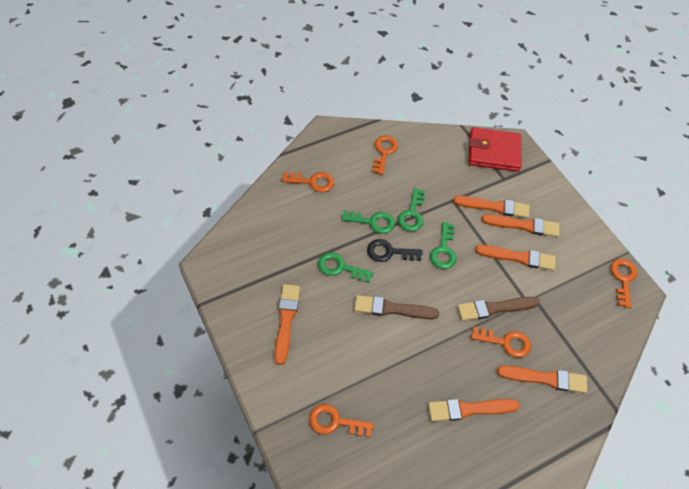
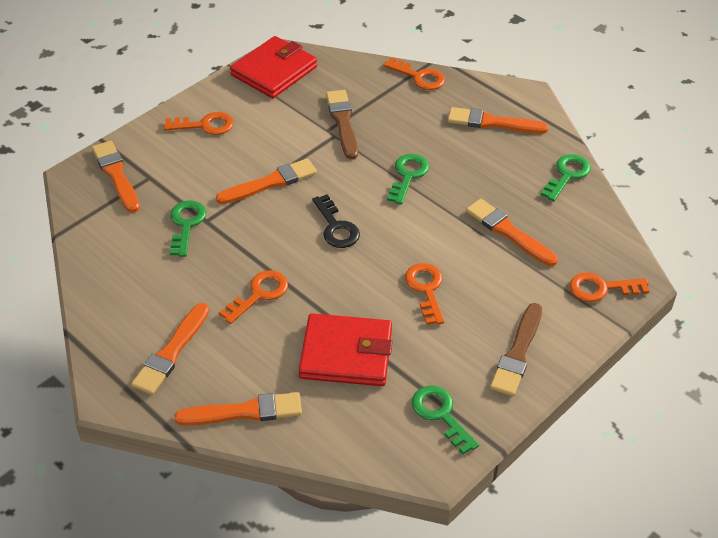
red wallet: 1 -> 2

